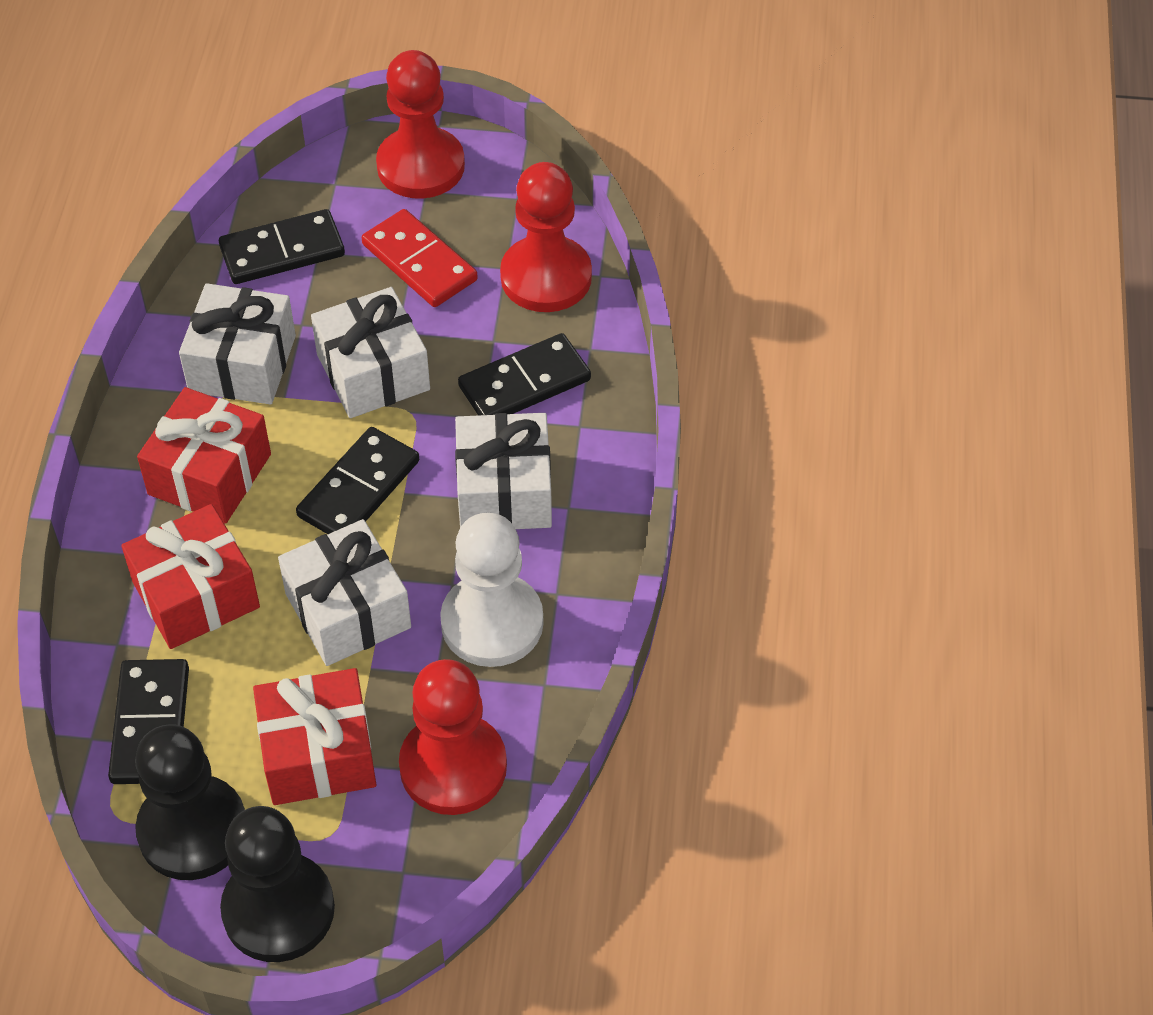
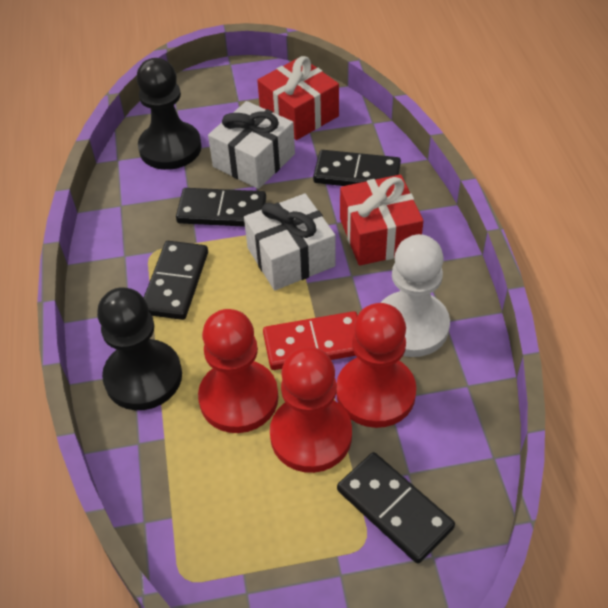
red gift: 3 -> 2
white gift: 4 -> 2

